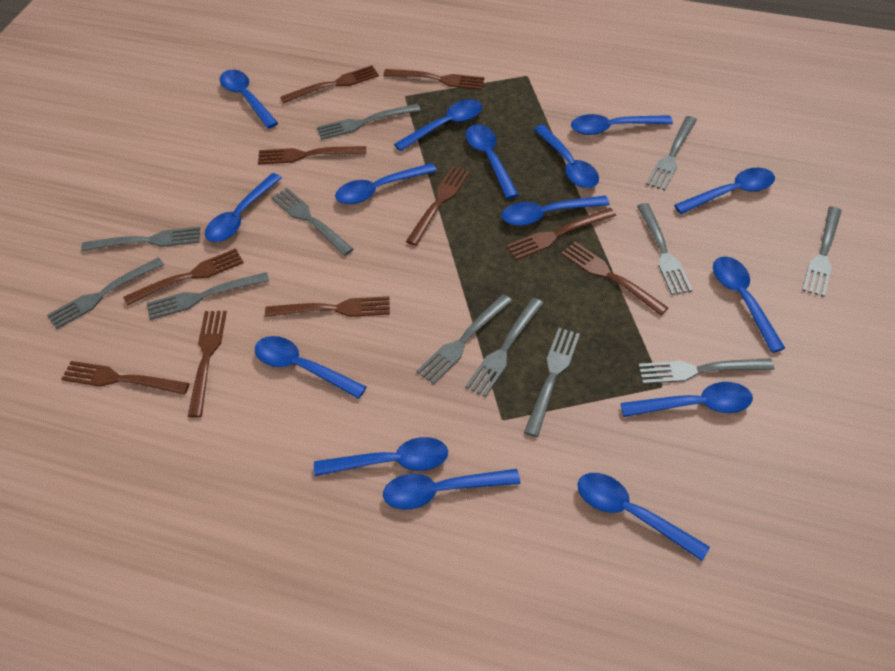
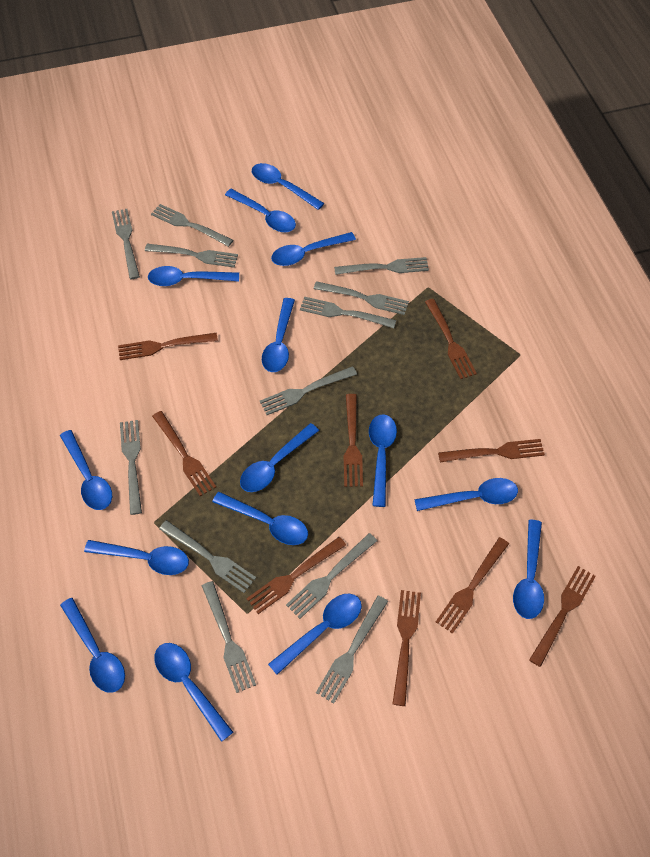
brown fork: 10 -> 9

